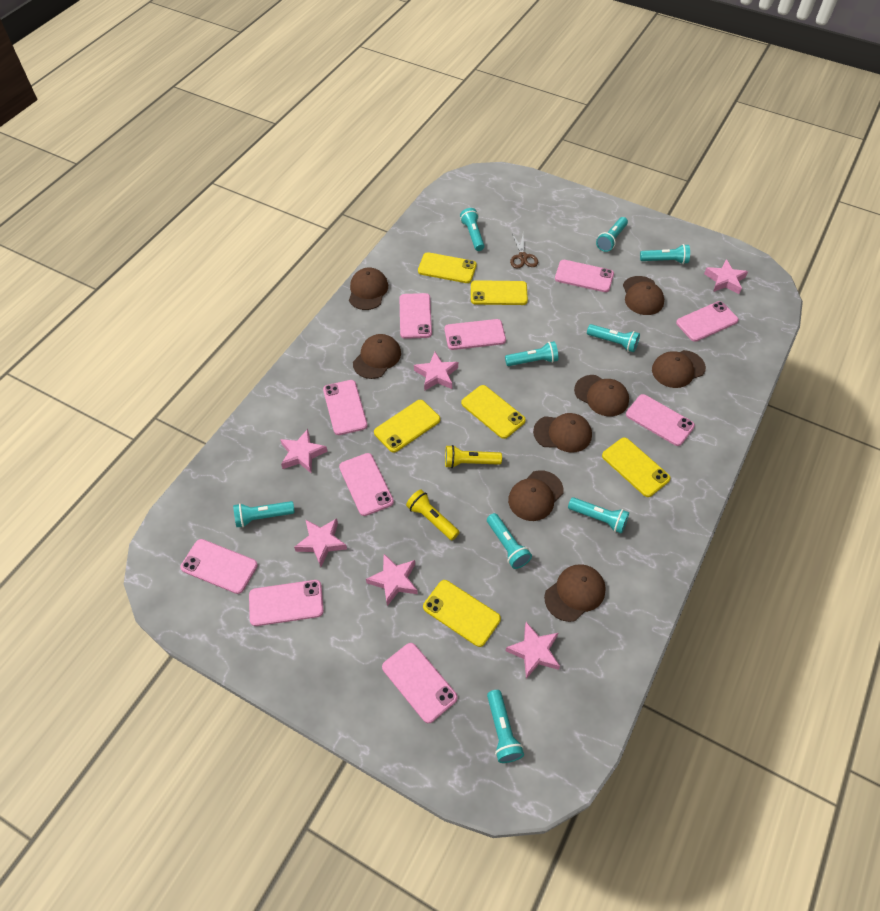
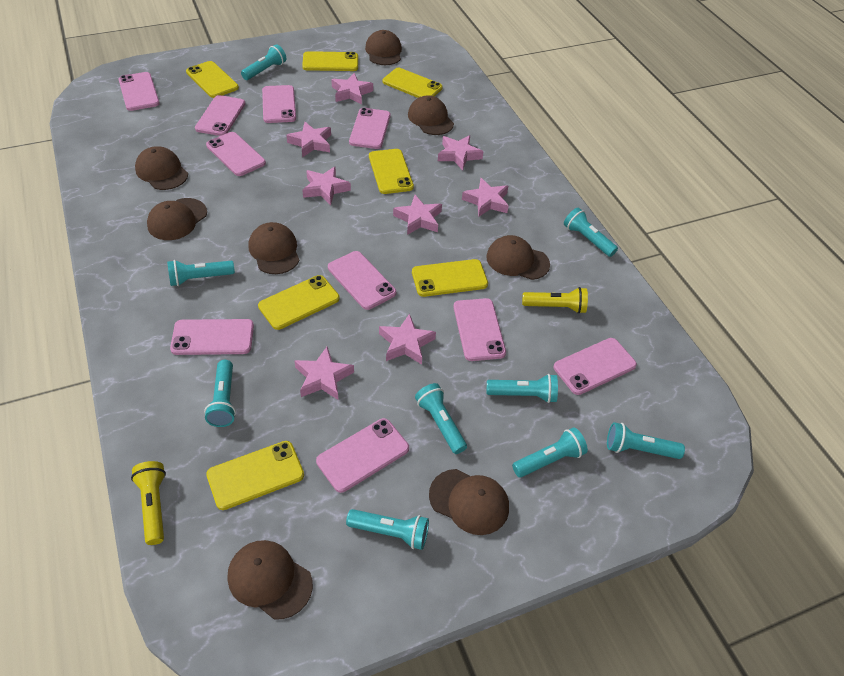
brown scissors: 1 -> 0
pink star: 6 -> 8
yellow phone: 6 -> 7

